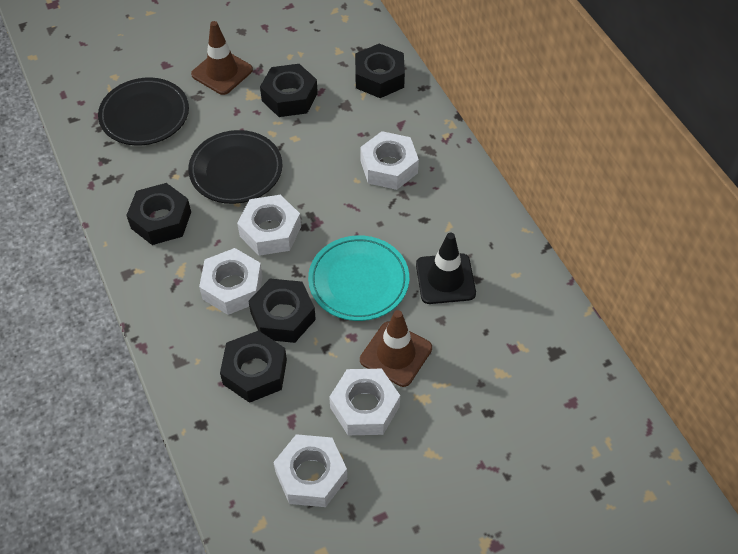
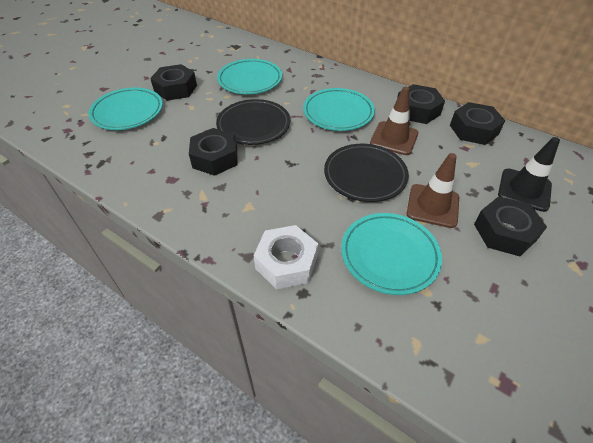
turquoise plate: 1 -> 4
white nut: 5 -> 1

